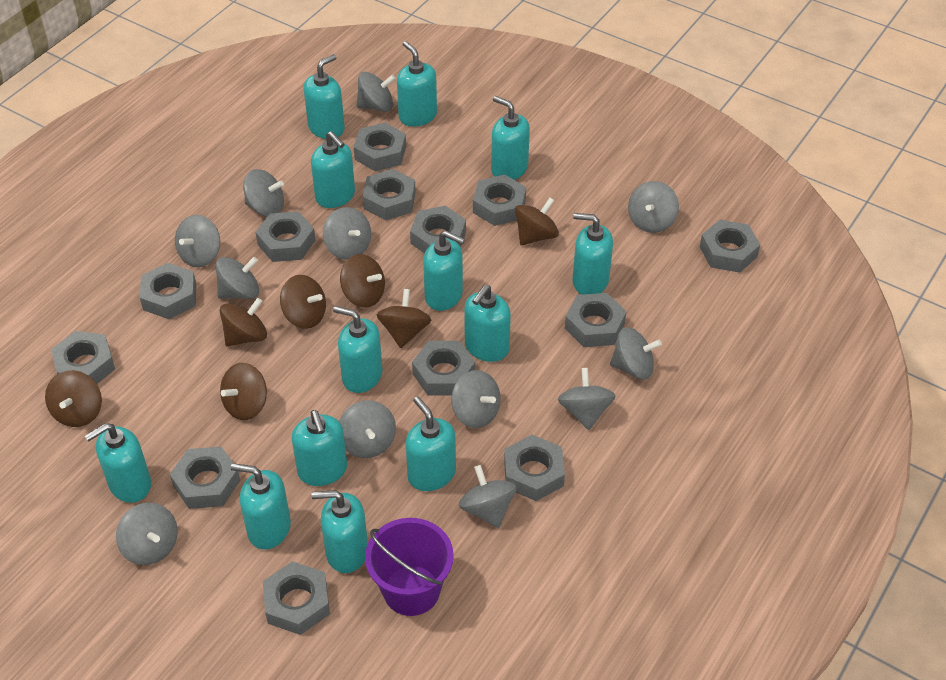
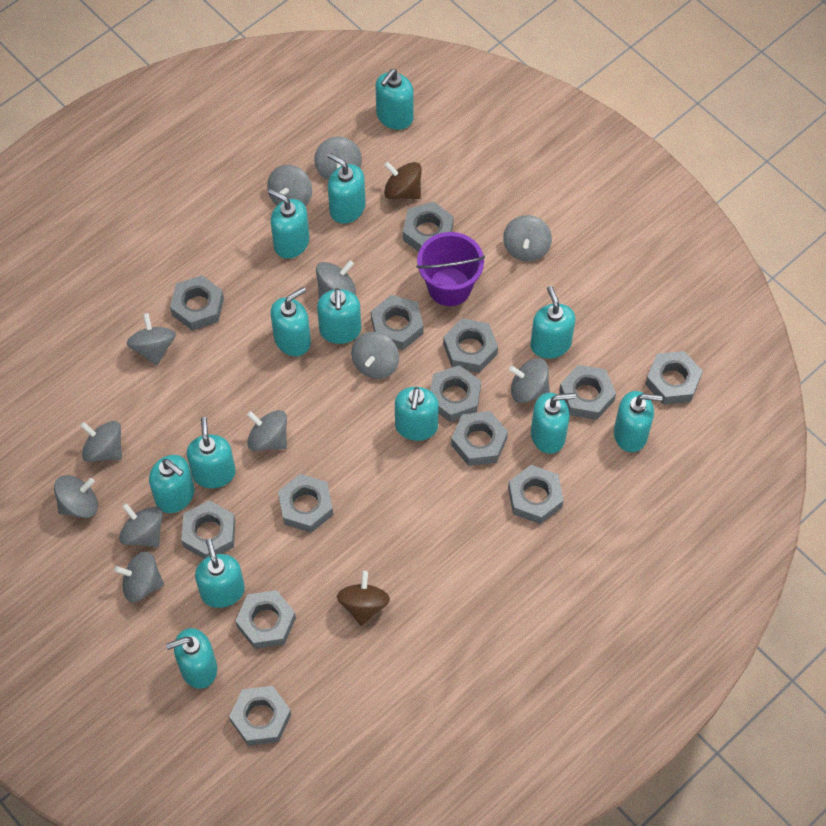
brown spinning top: 7 -> 2

